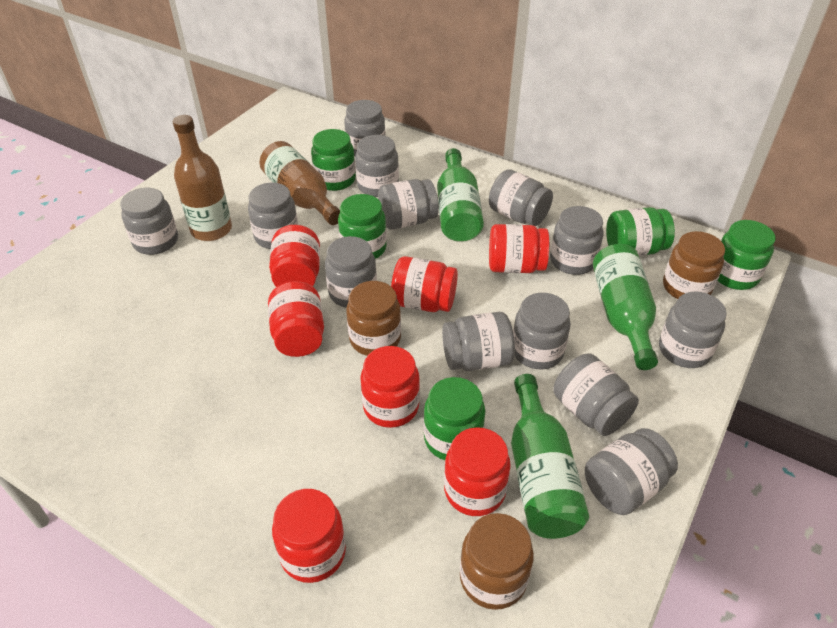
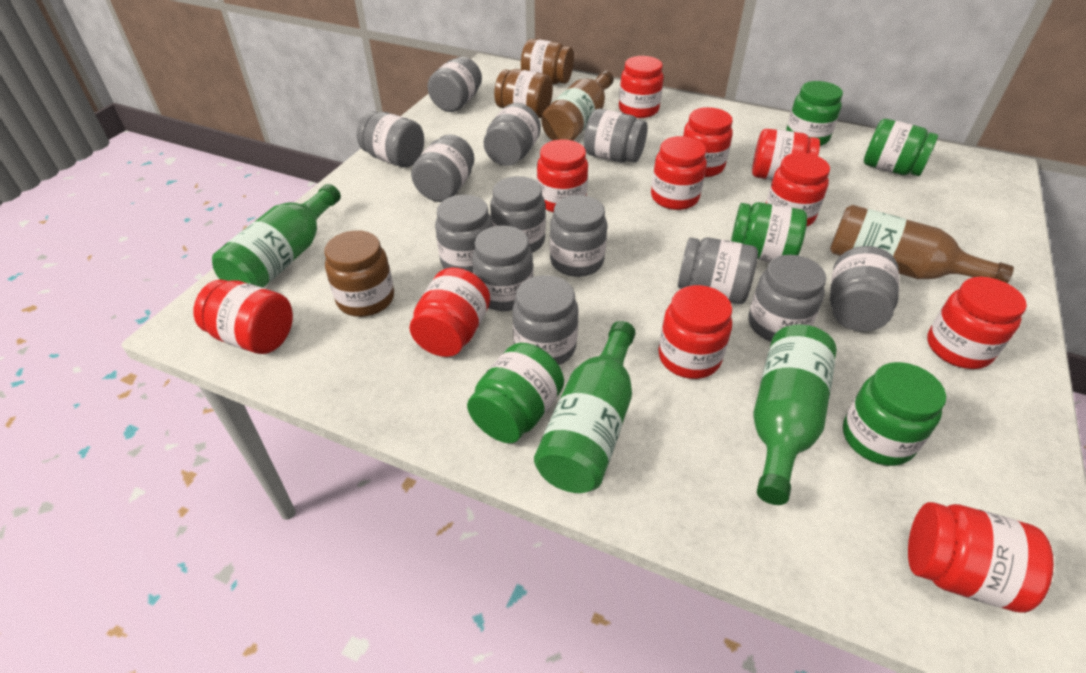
red jar: 7 -> 11

